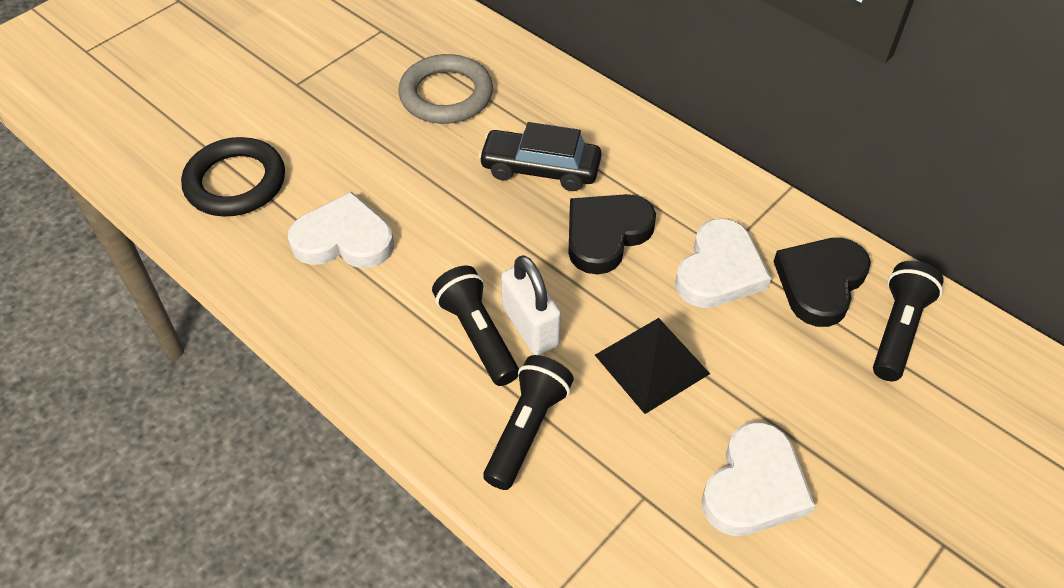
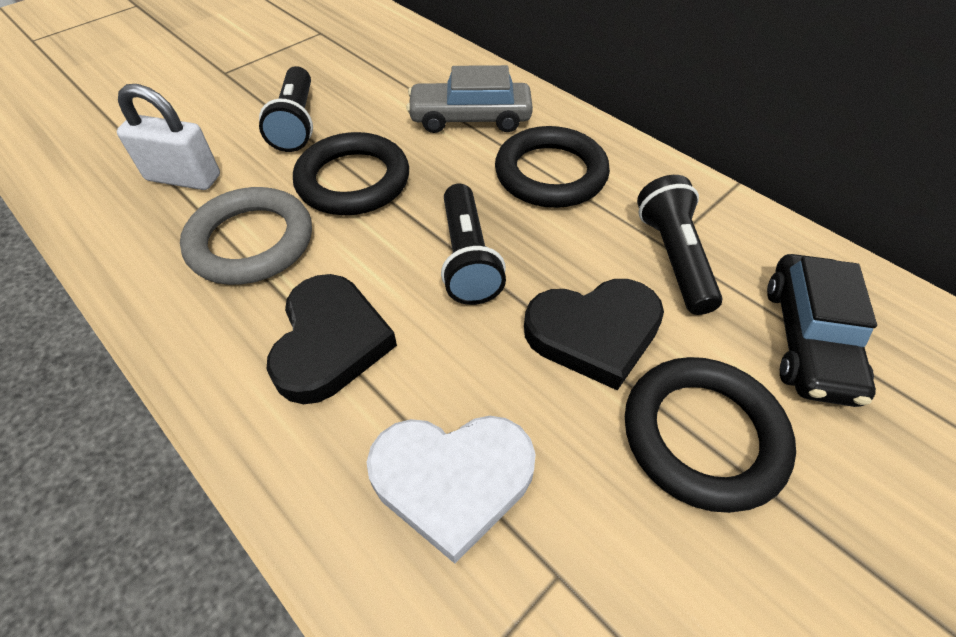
black pyramid: 1 -> 0
black ring: 1 -> 3
grey car: 0 -> 1
white heart: 3 -> 1

